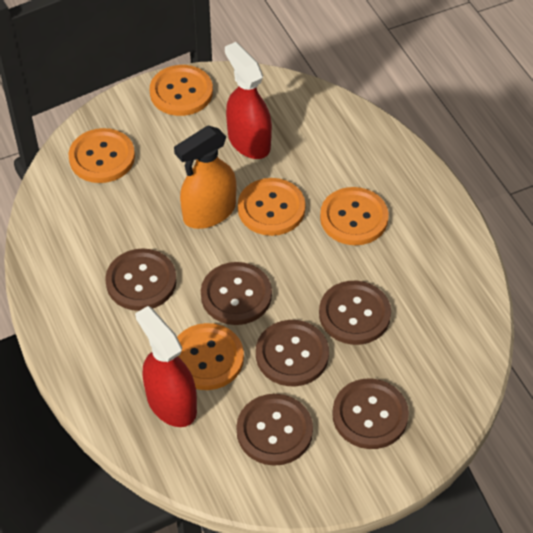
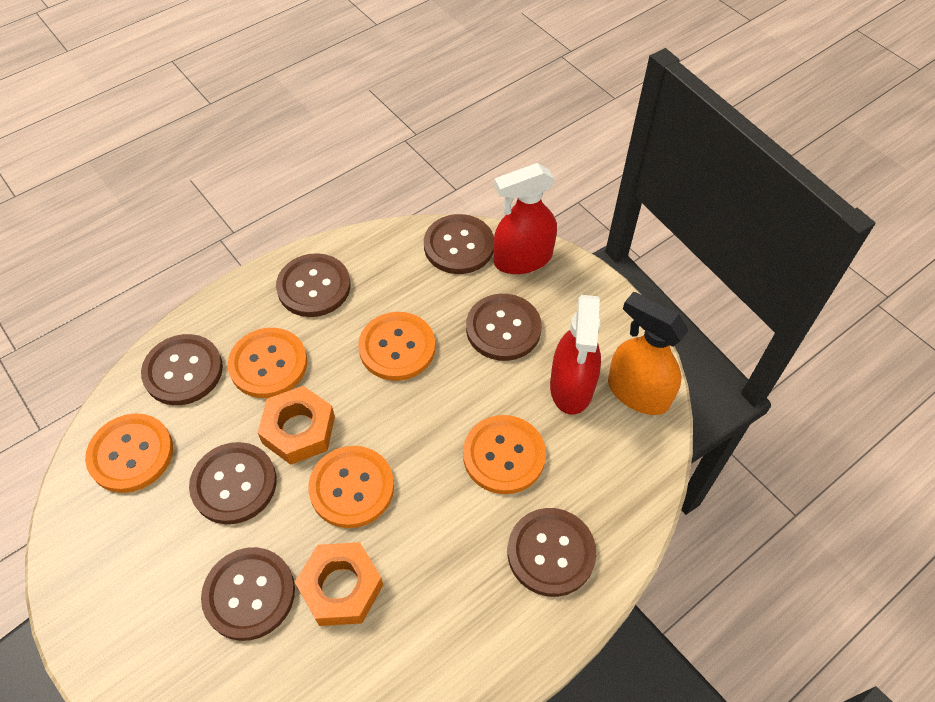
brown button: 6 -> 7
orange nut: 0 -> 2

